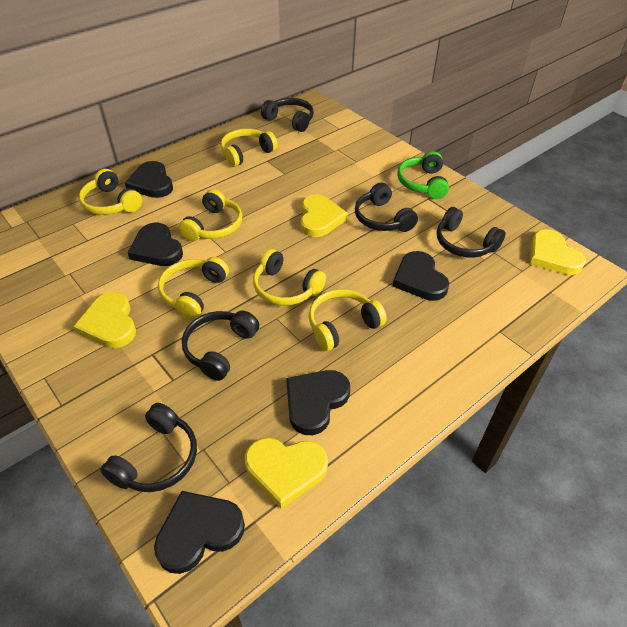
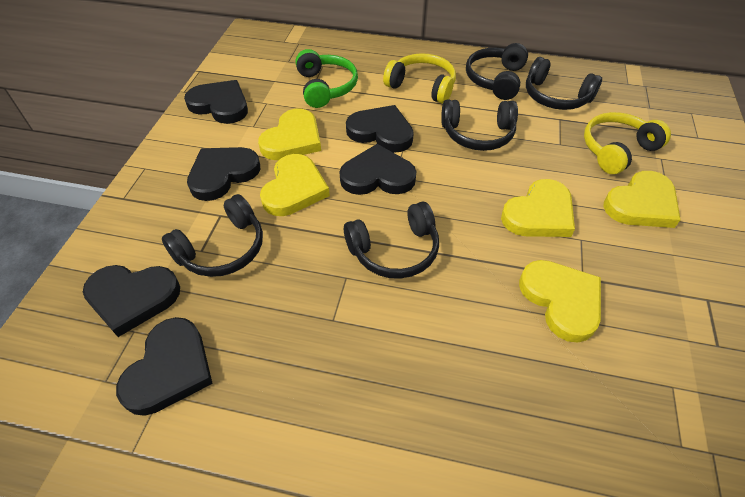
black heart: 5 -> 6
yellow headphones: 6 -> 2
yellow heart: 4 -> 5

